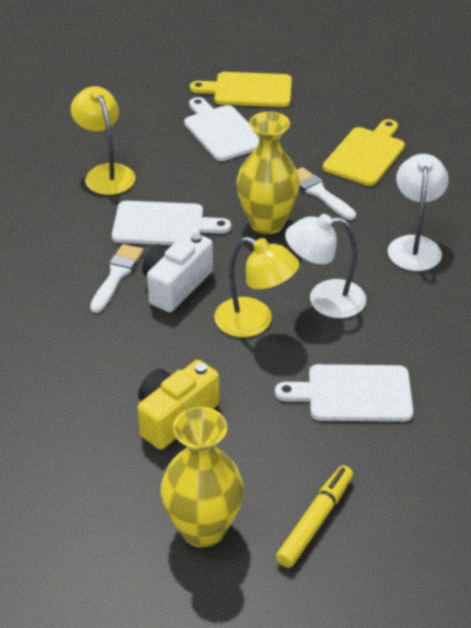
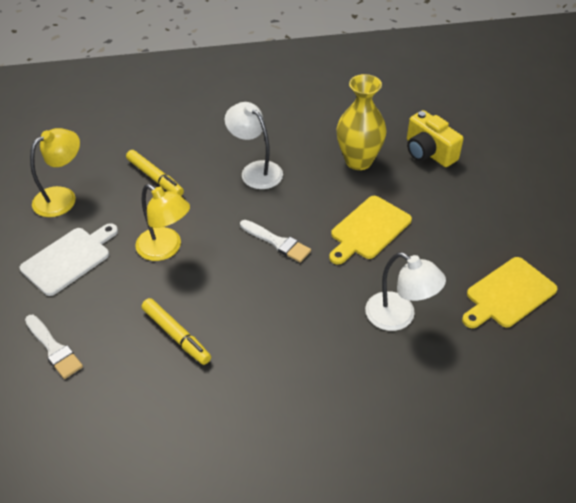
white camera: 1 -> 0
white cutting board: 3 -> 1
yellow marker: 1 -> 2
yellow vase: 2 -> 1

